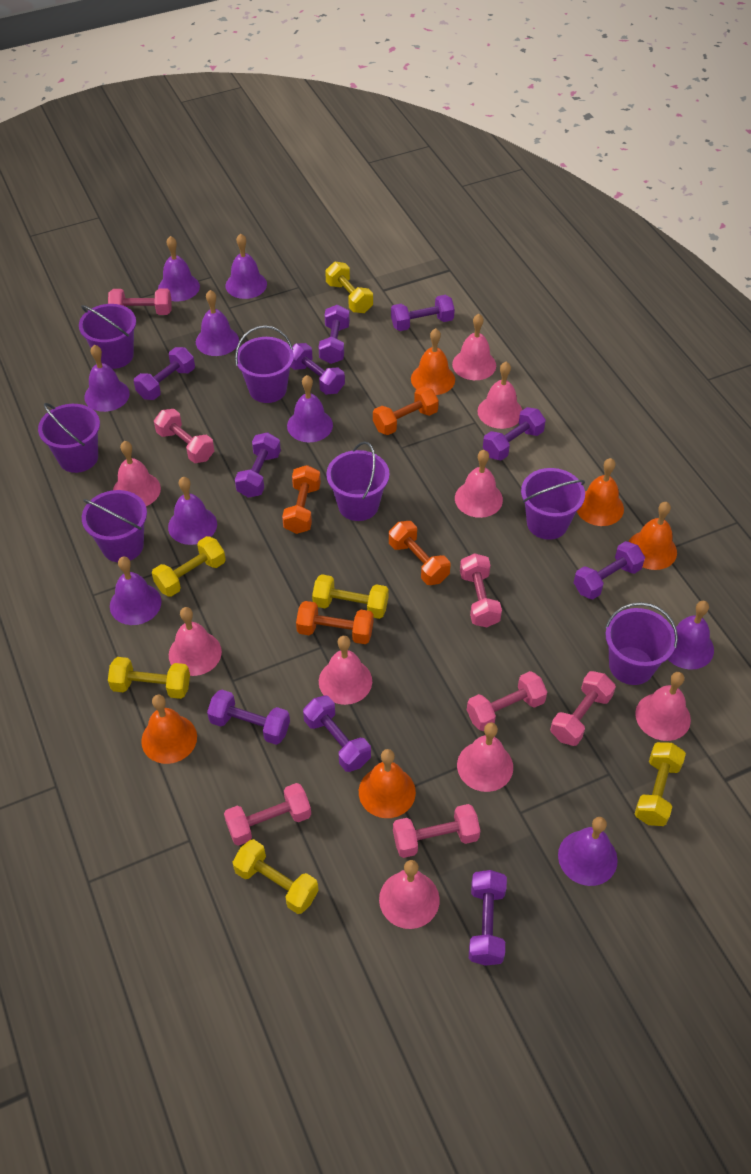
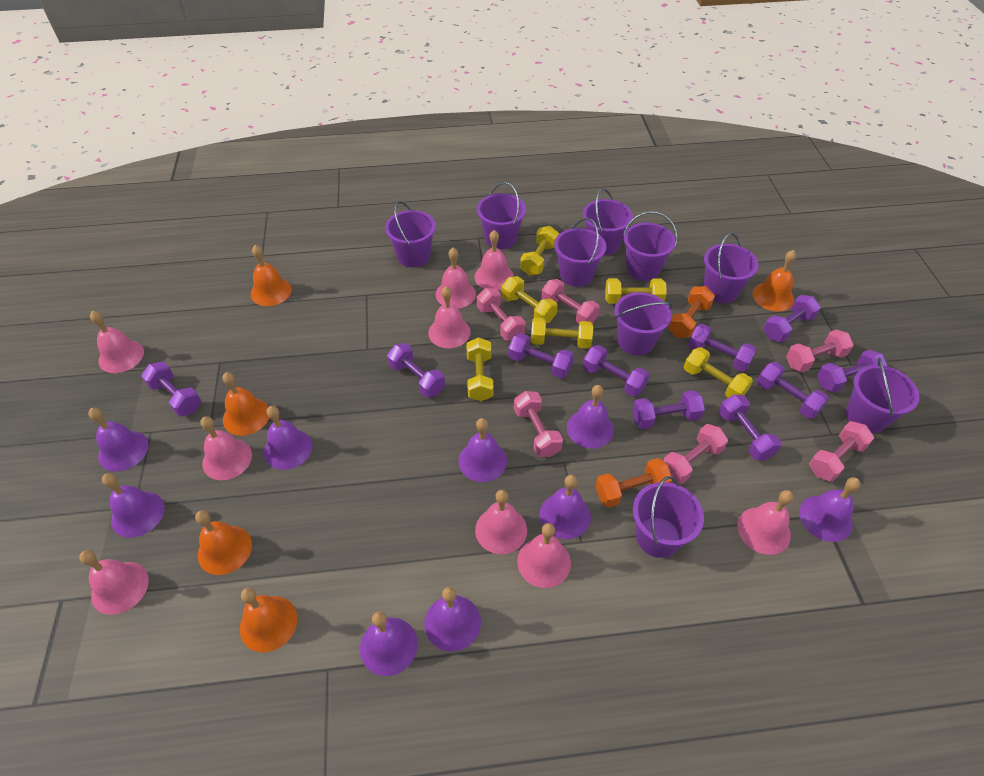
orange dumbbell: 4 -> 2
pink dumbbell: 7 -> 6
purple bucket: 7 -> 9

